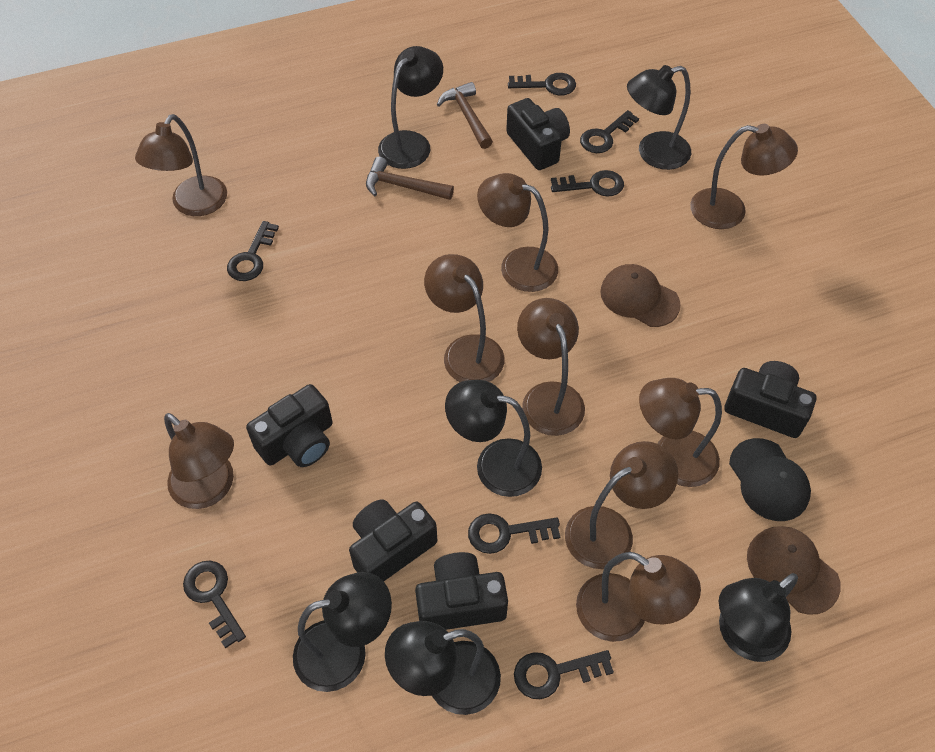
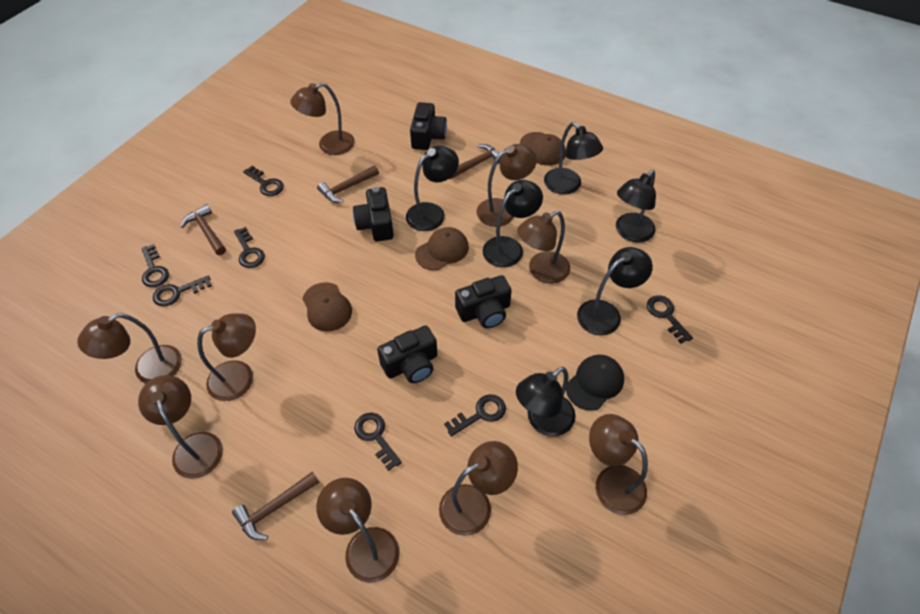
black camera: 5 -> 4
brown cap: 2 -> 3
brown hammer: 2 -> 4

